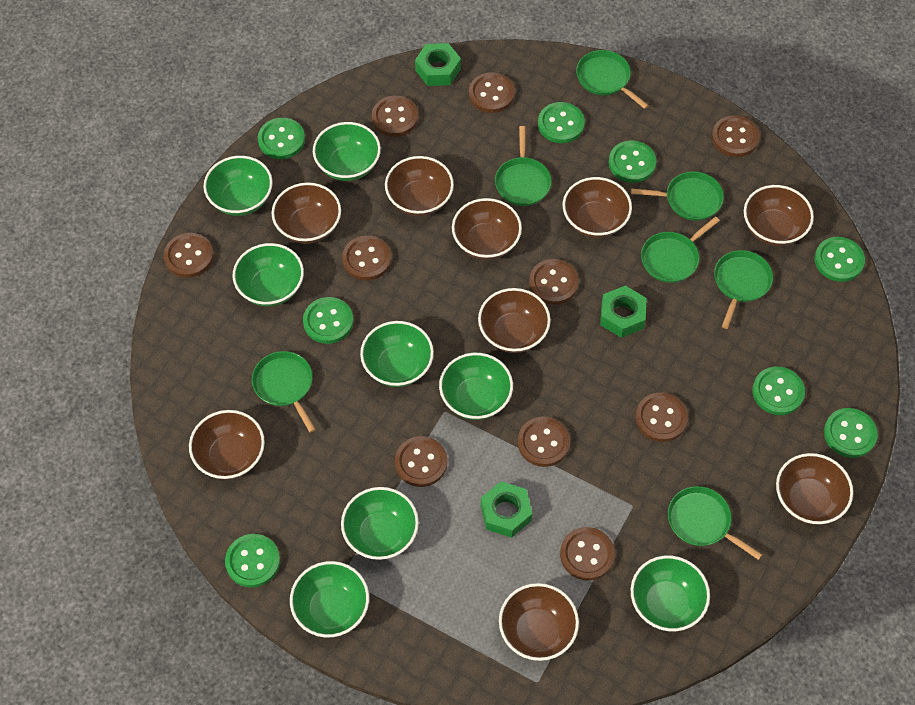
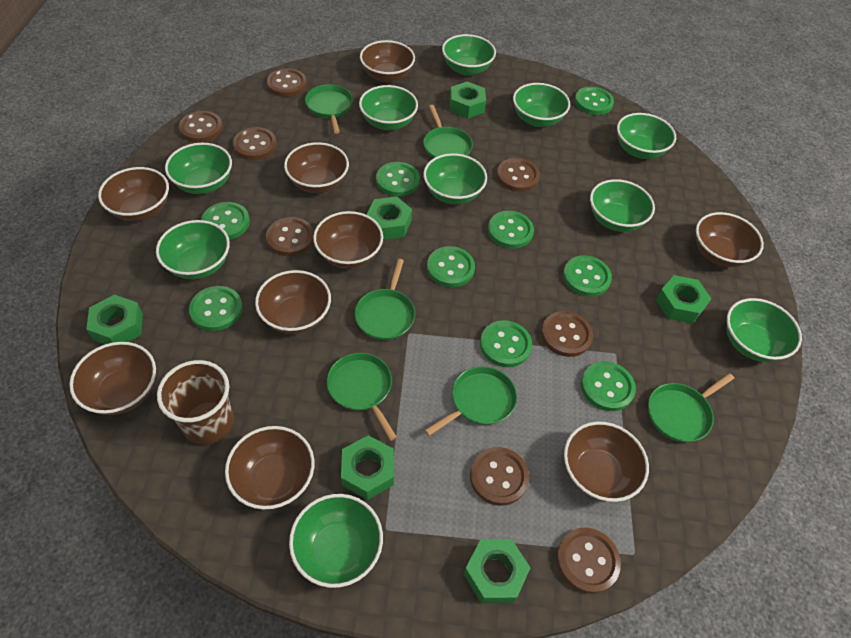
brown button: 10 -> 8
brown cup: 0 -> 1
green bowl: 8 -> 10
green button: 8 -> 9
green nut: 3 -> 6
green pan: 7 -> 6

